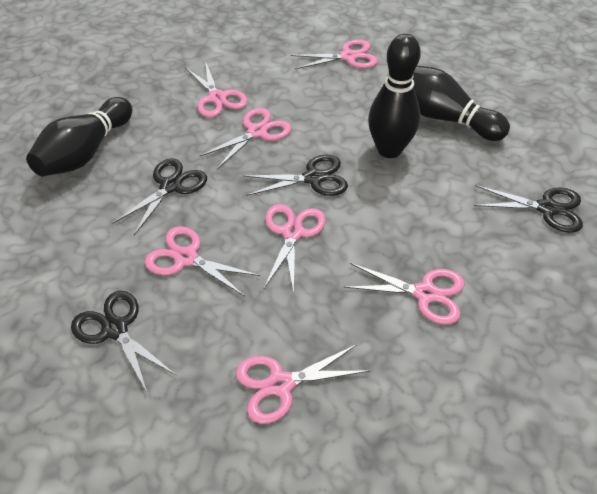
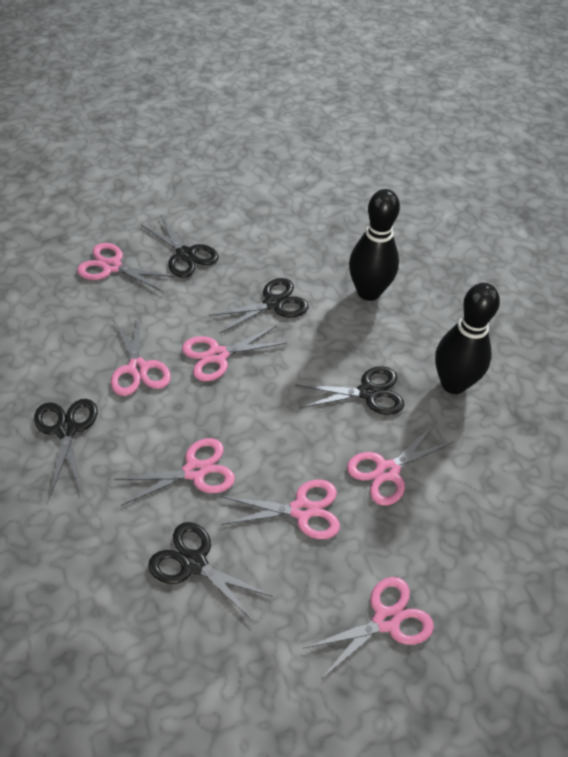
black bowling pin: 3 -> 2
black scissors: 4 -> 5

